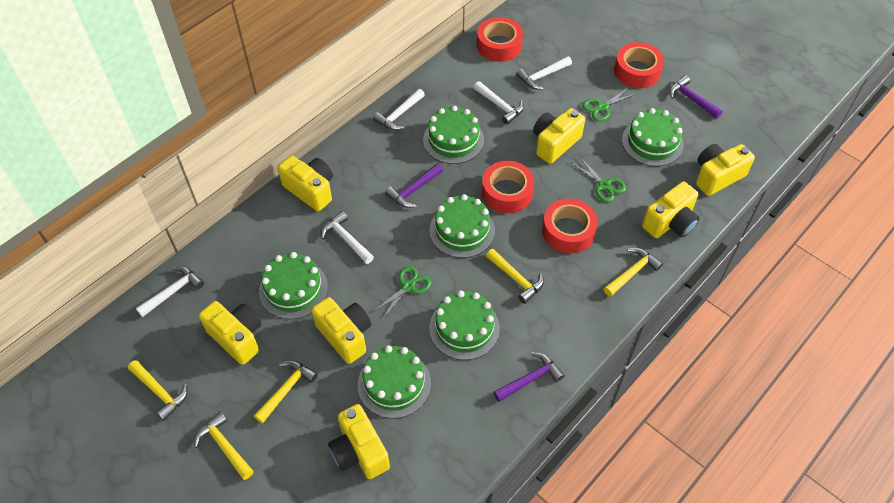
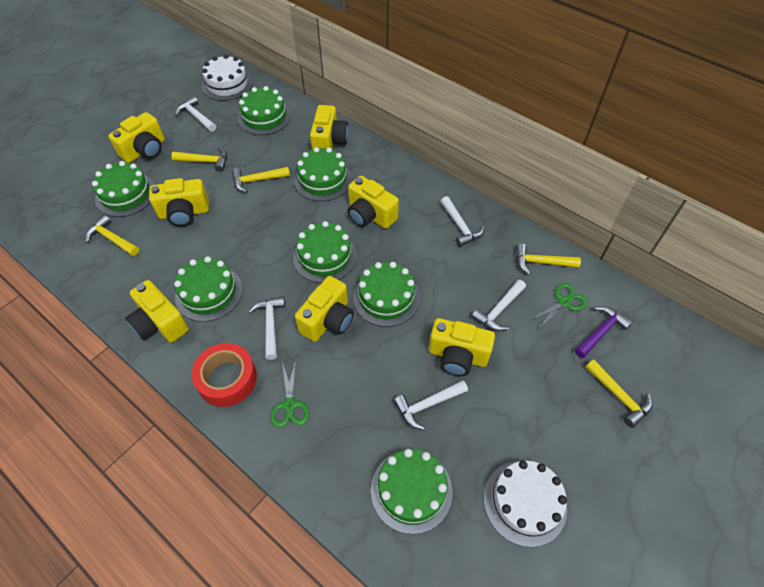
green cake: 6 -> 7
green scissors: 3 -> 2
purple hammer: 3 -> 1
red tape: 4 -> 1
white cake: 0 -> 2

